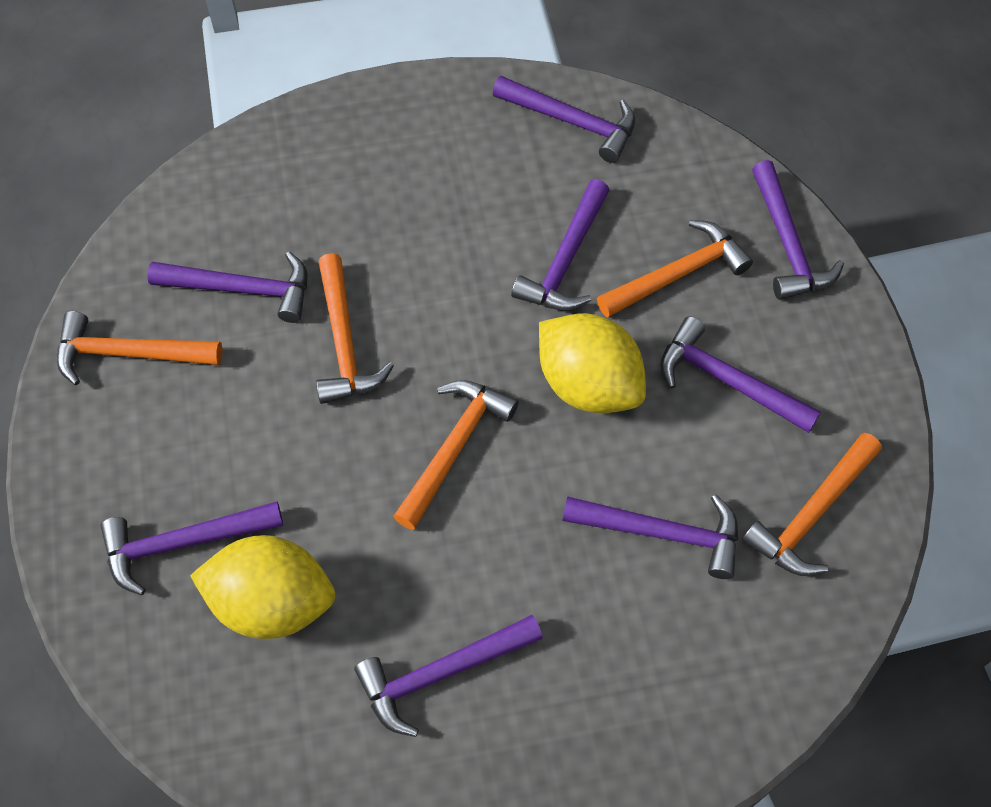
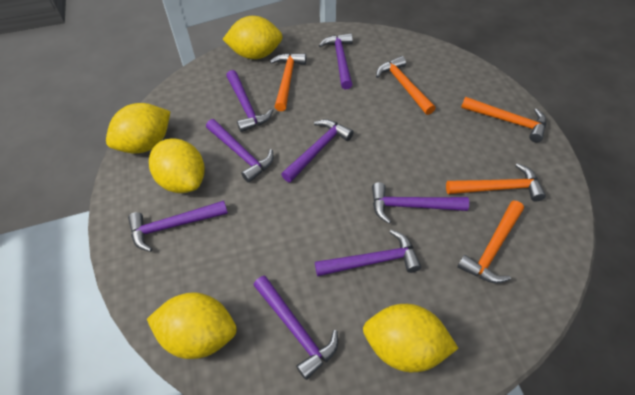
yellow lemon: 2 -> 5

